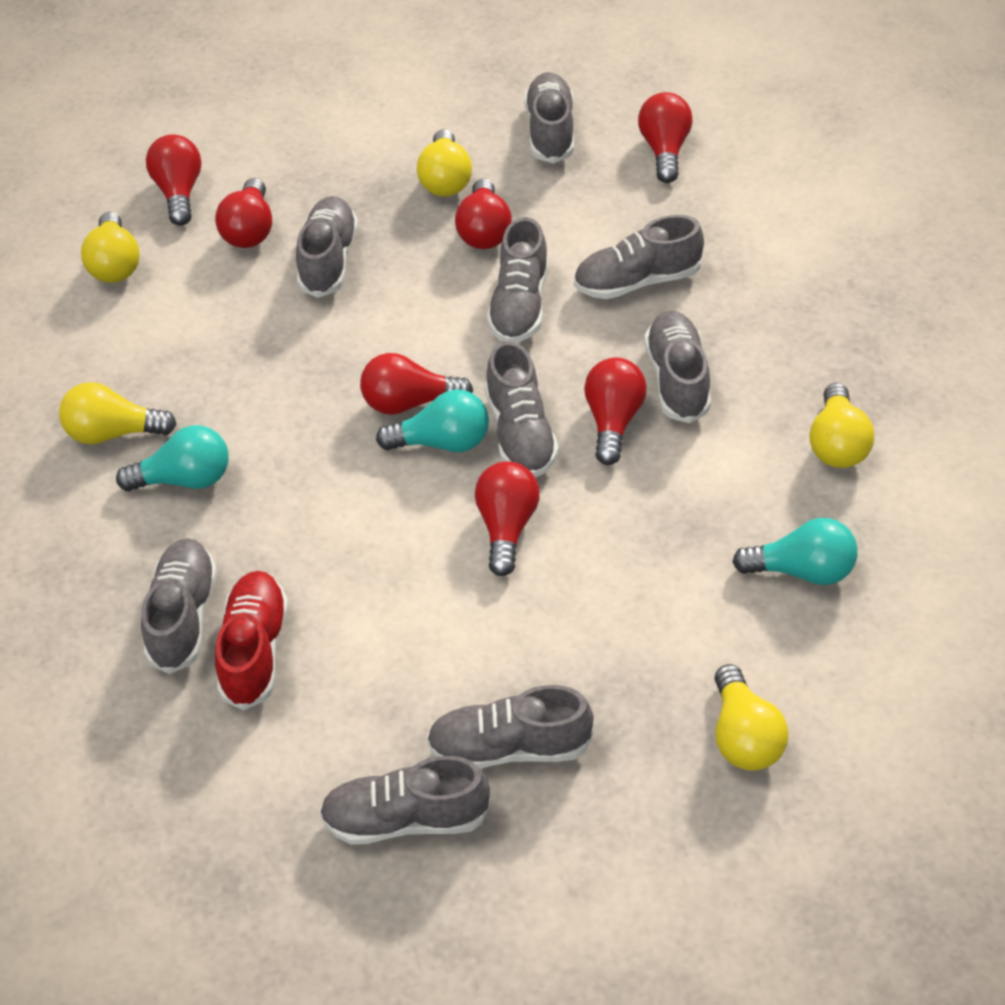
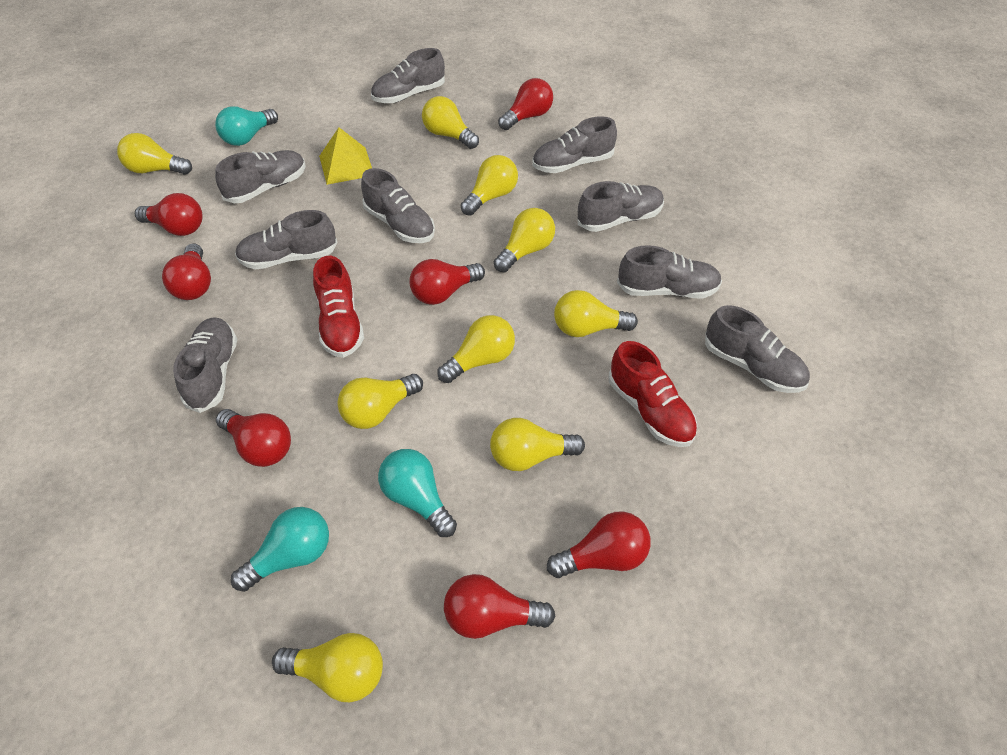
red shoe: 1 -> 2
yellow light bulb: 5 -> 9
yellow pyramid: 0 -> 1

